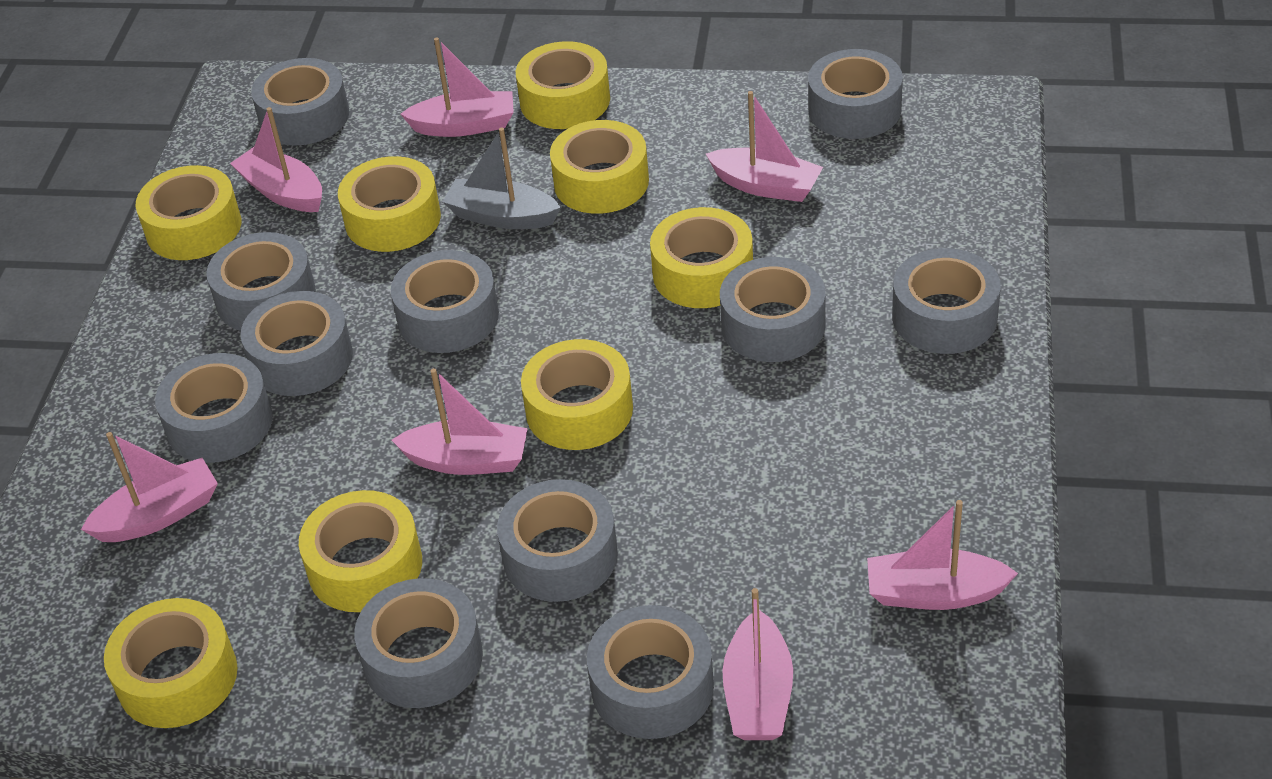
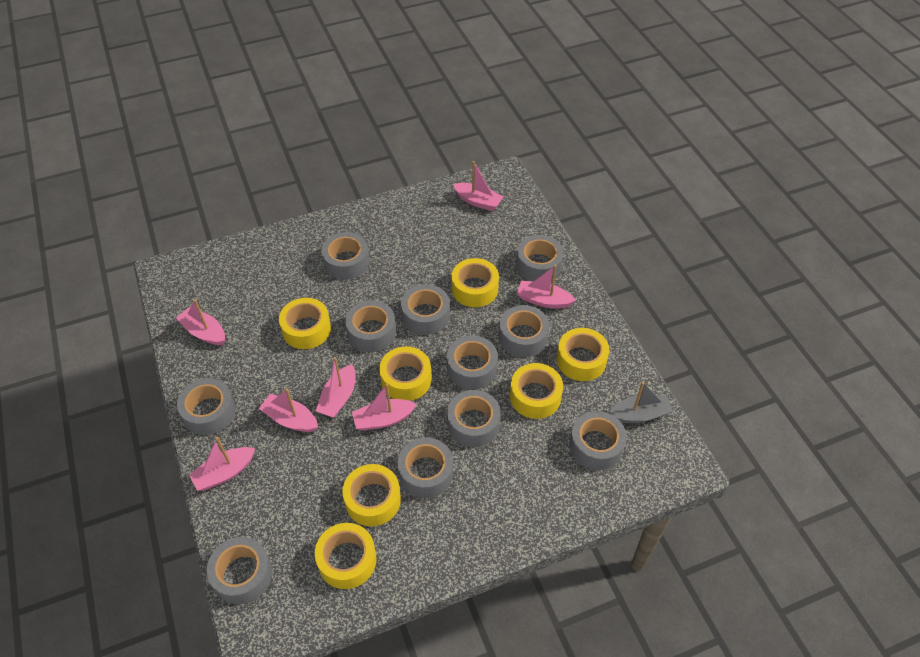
yellow tape: 8 -> 7

